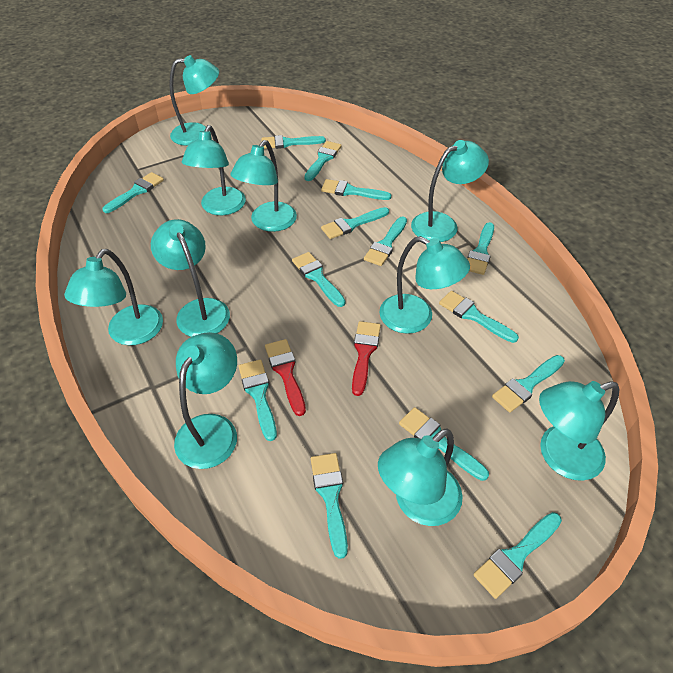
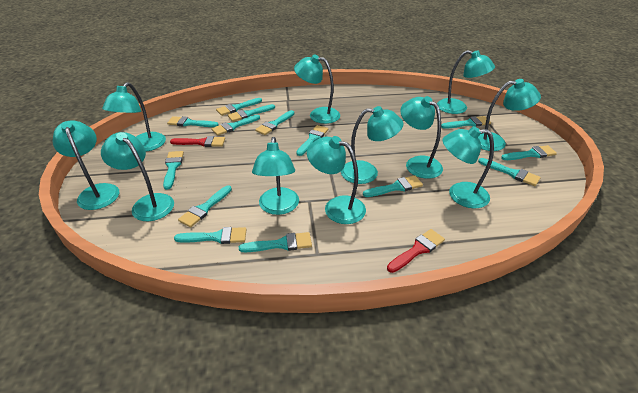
turquoise lamp: 10 -> 11

